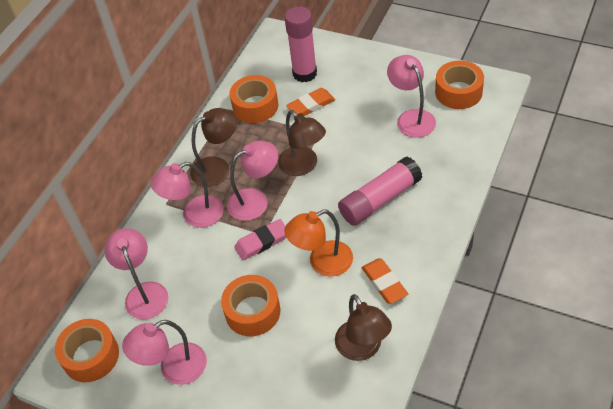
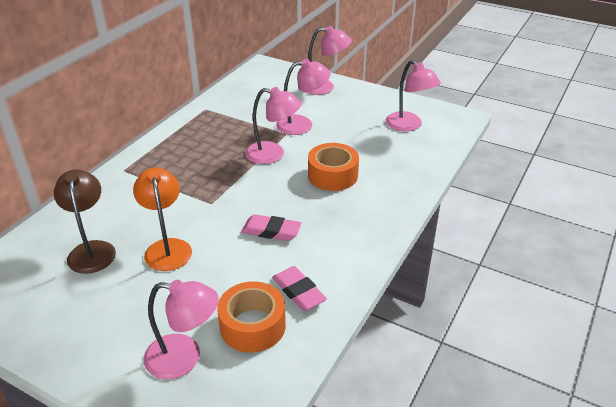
brown lamp: 3 -> 1
orange eraser: 2 -> 0
orange tape: 4 -> 2
pink eraser: 1 -> 2
pink glue stick: 2 -> 0

